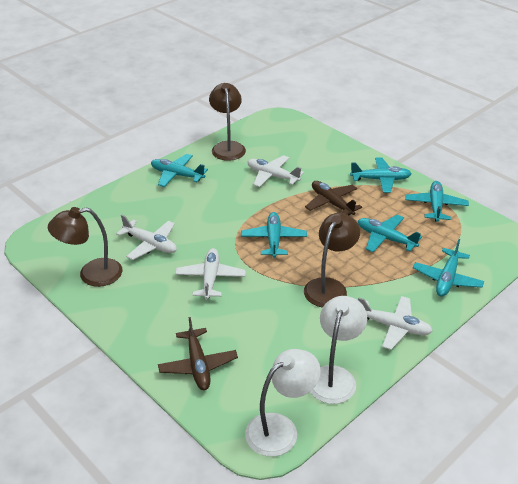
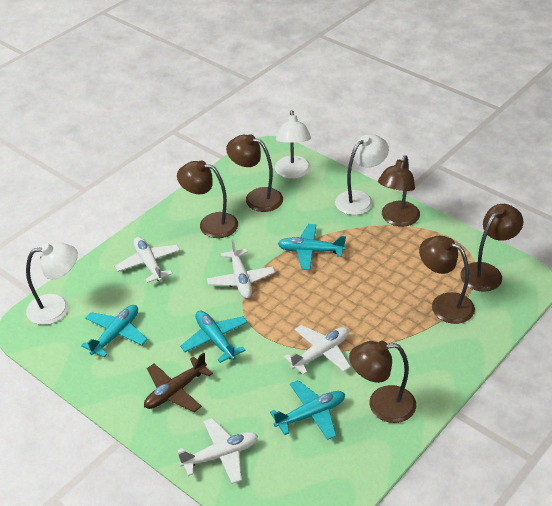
brown lamp: 3 -> 6
brown plane: 2 -> 1
turquoise plane: 6 -> 4
white lamp: 2 -> 3

